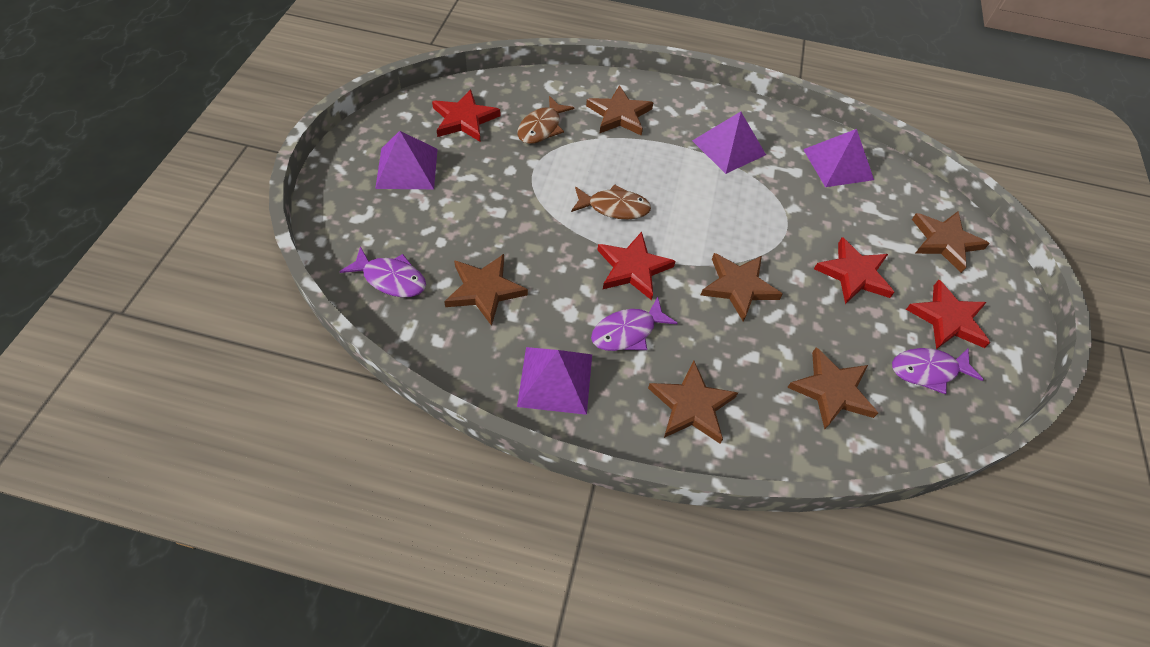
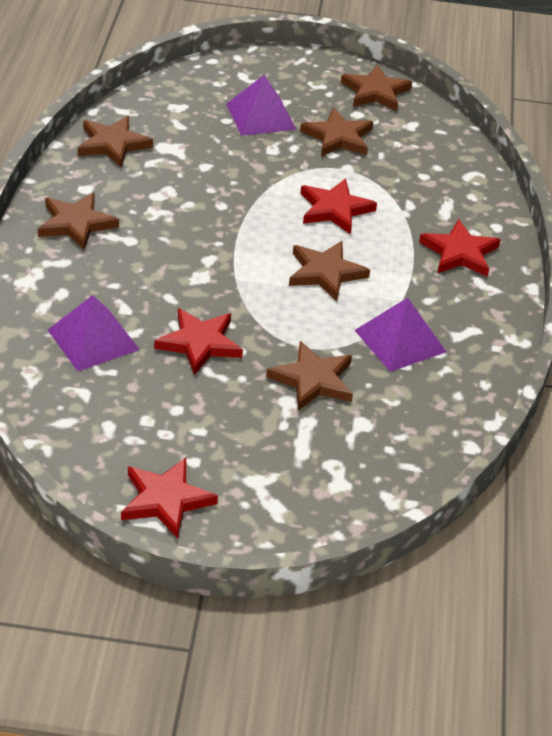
brown fish: 2 -> 0
purple fish: 3 -> 0
purple pyramid: 4 -> 3

